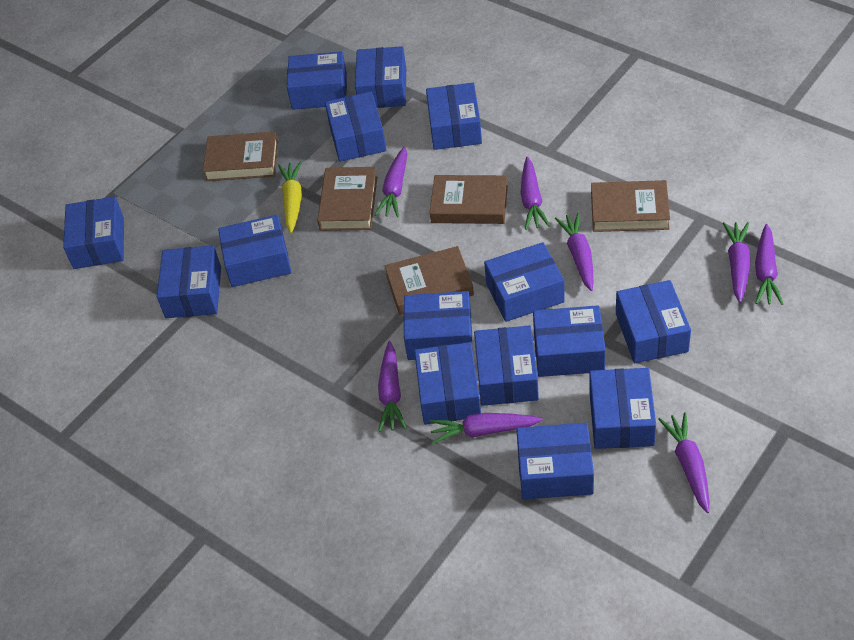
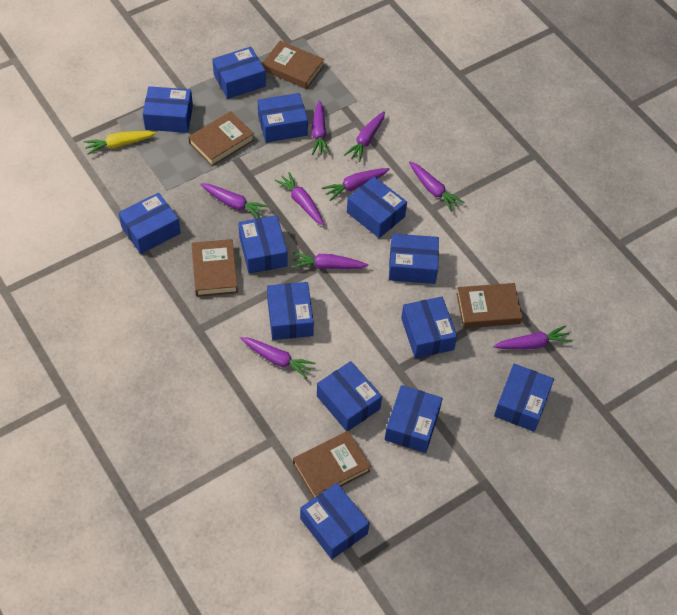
blue box: 15 -> 13
purple carrot: 8 -> 9

